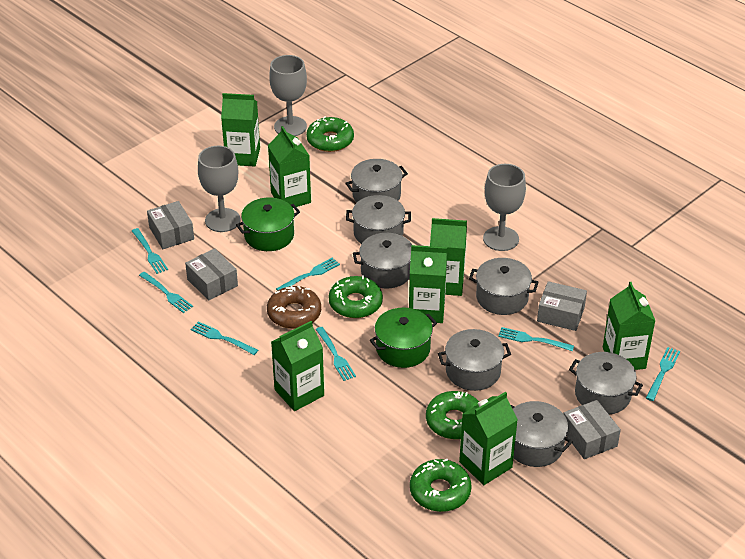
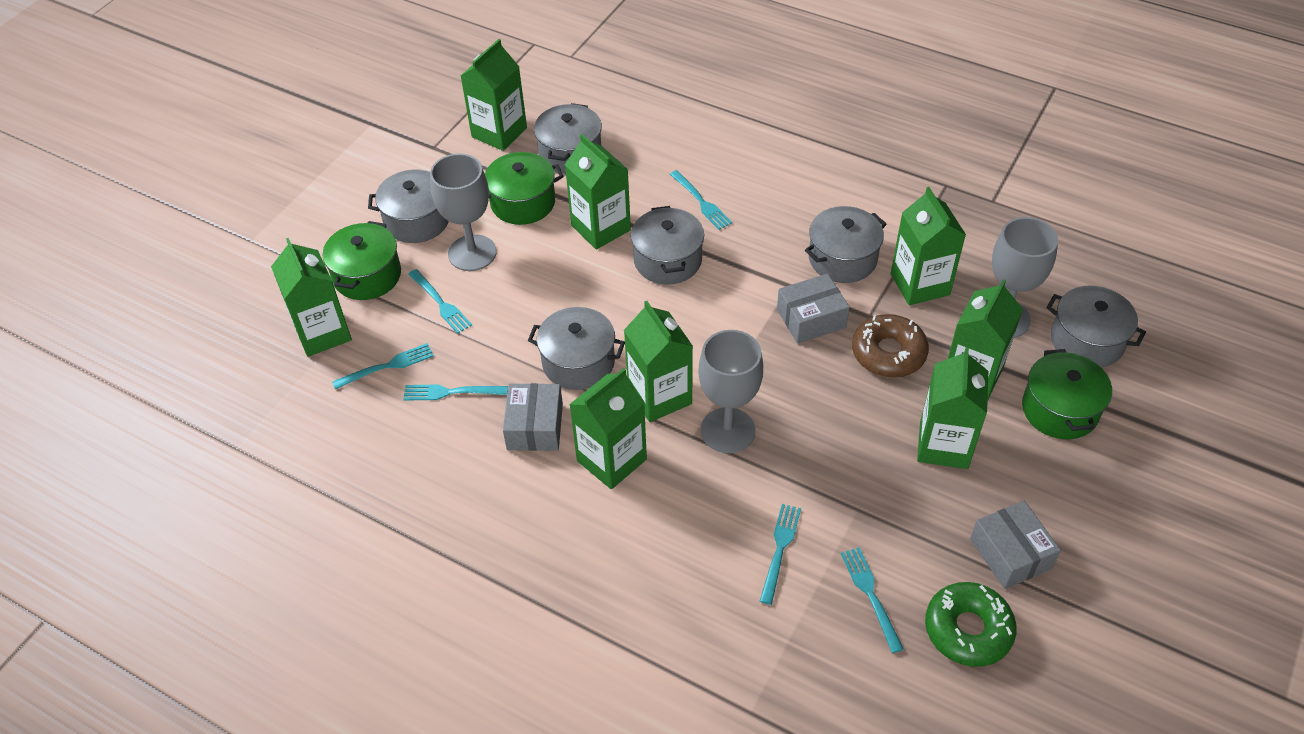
green carton: 7 -> 8
green donut: 4 -> 1
green pot: 2 -> 3
grey box: 4 -> 3
grey pot: 7 -> 6
turquoise fork: 7 -> 6

